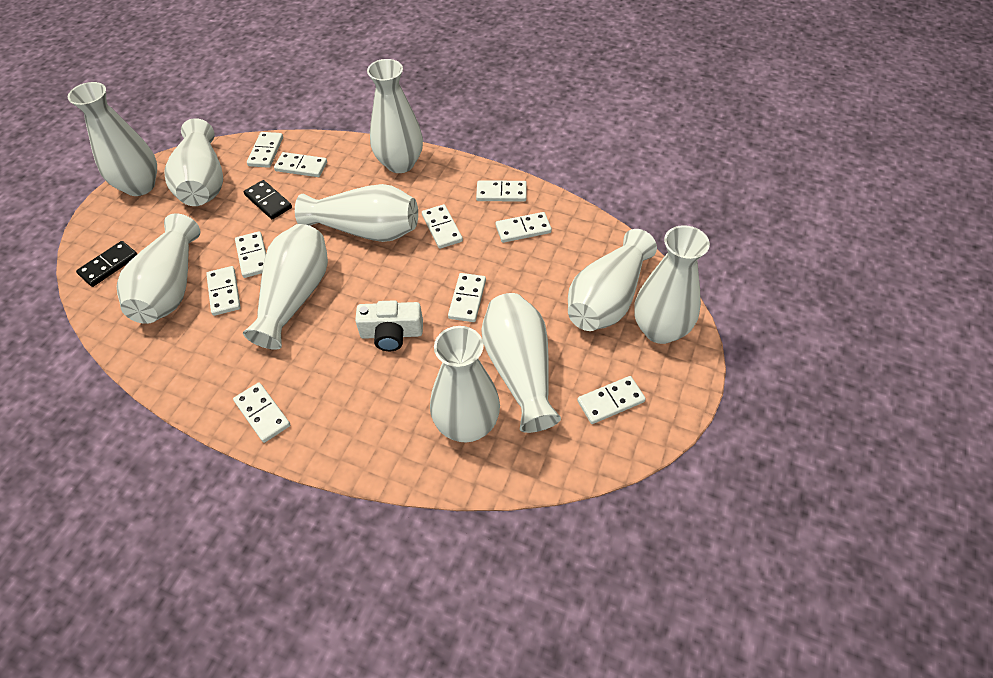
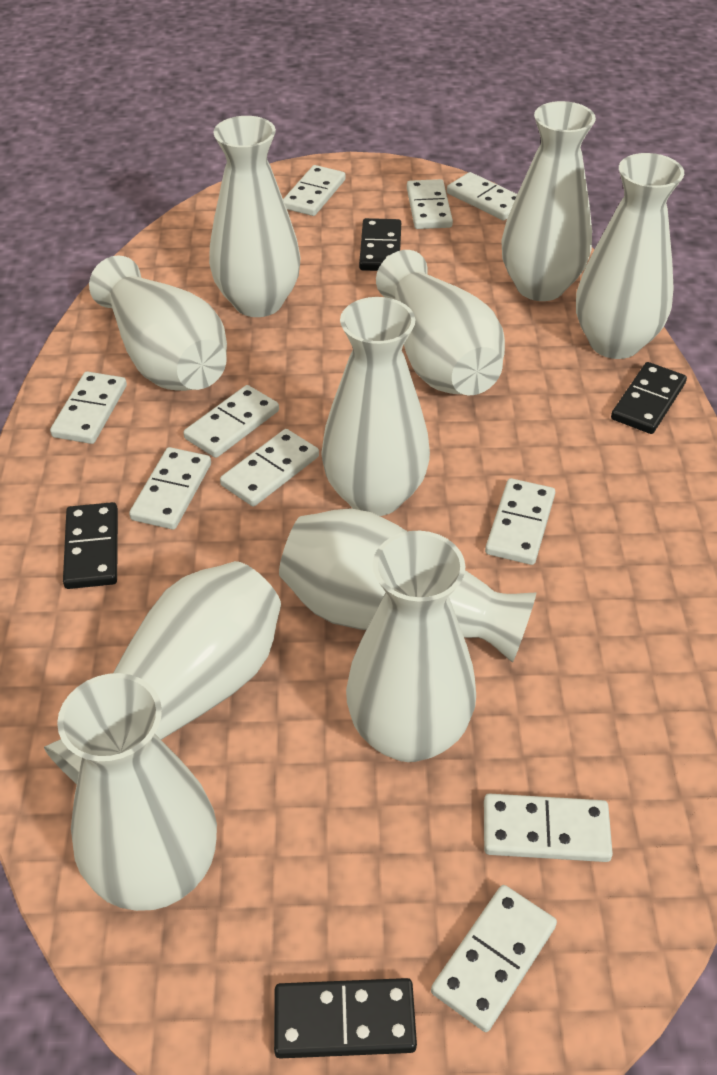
black domino: 2 -> 4
white camera: 1 -> 0

